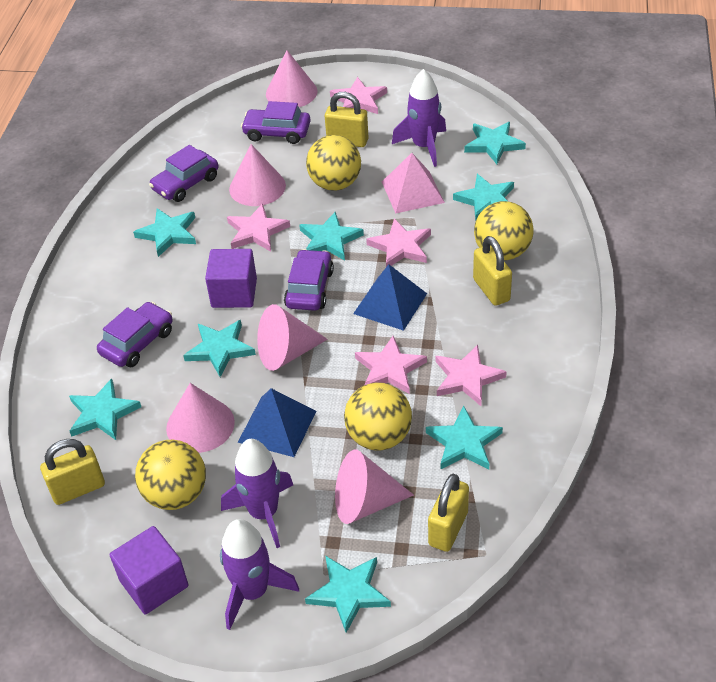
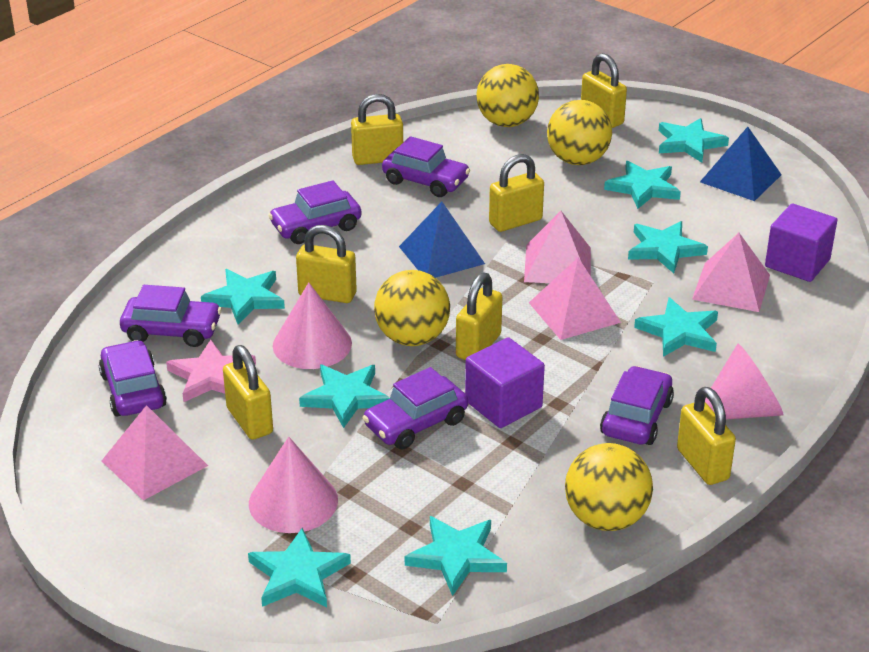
pink cone: 5 -> 3
pink pyramid: 1 -> 4
pink star: 5 -> 1
purple car: 4 -> 6
purple rocket: 3 -> 0
yellow padlock: 4 -> 7

